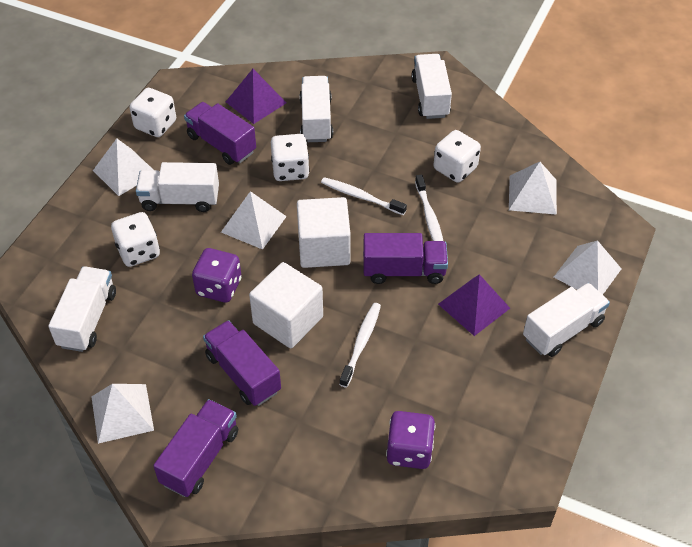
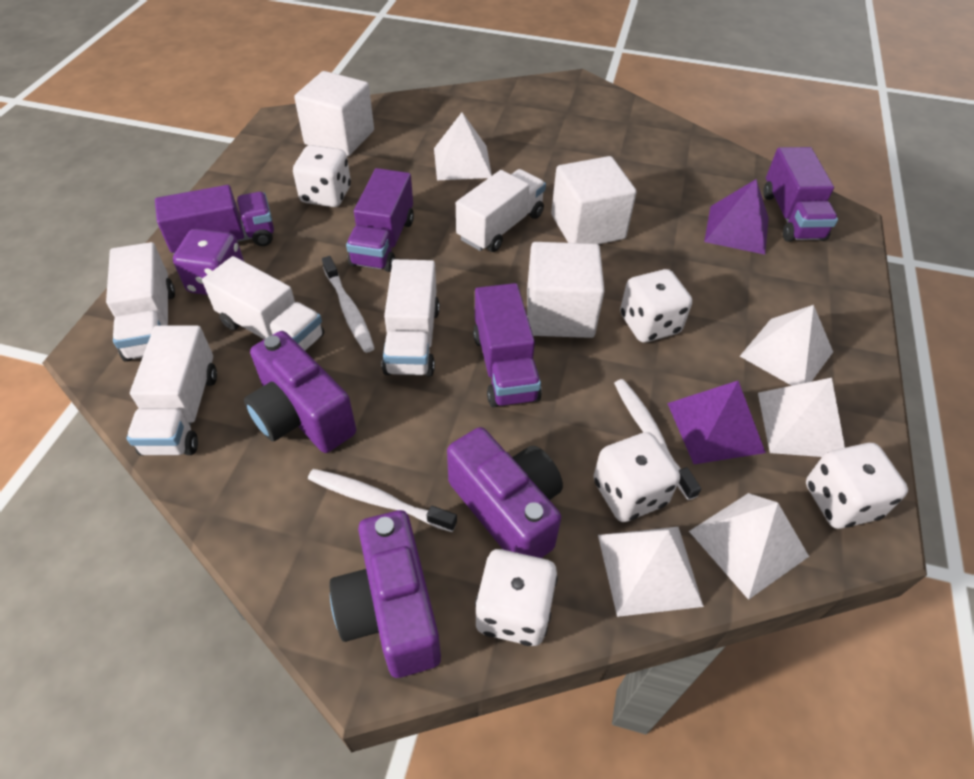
purple camera: 0 -> 3
purple dice: 2 -> 1
white cube: 2 -> 3
white dice: 4 -> 5

